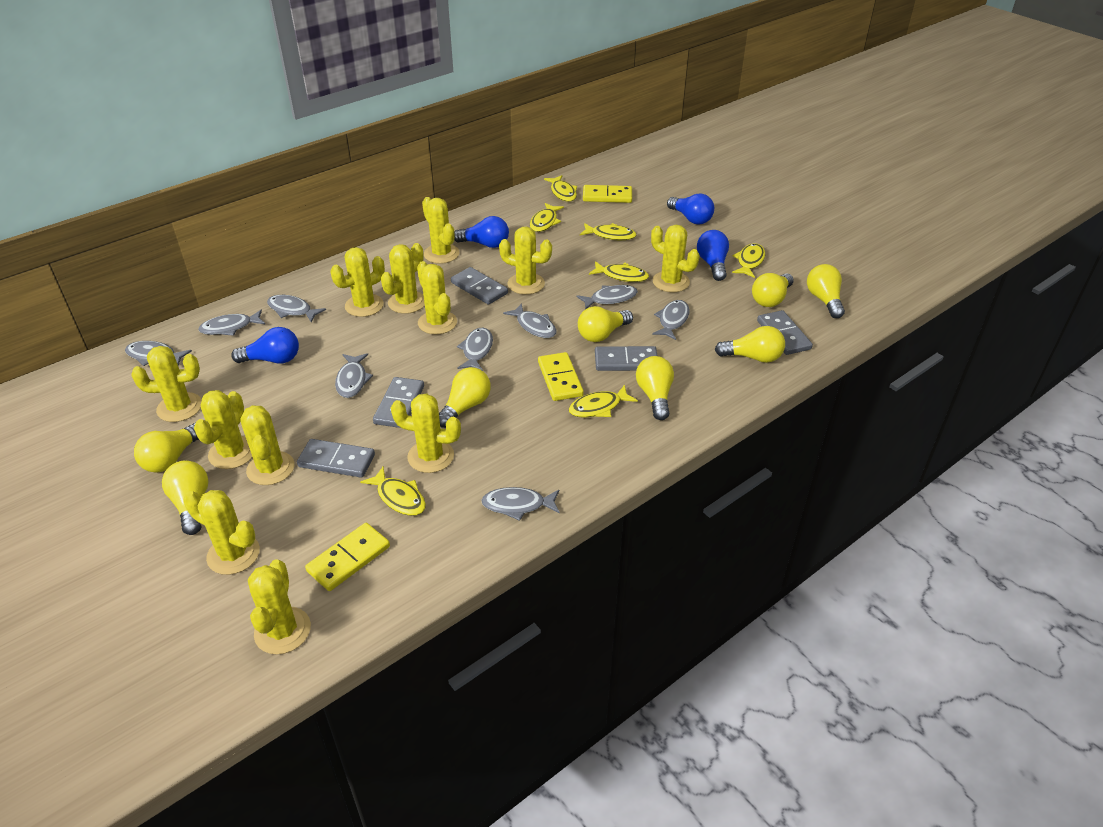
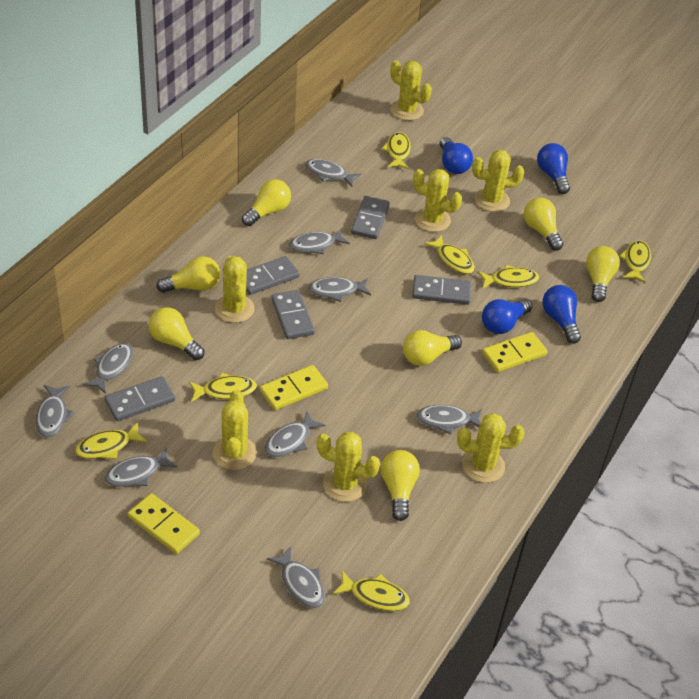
yellow cactus: 12 -> 7
yellow light bulb: 8 -> 7

